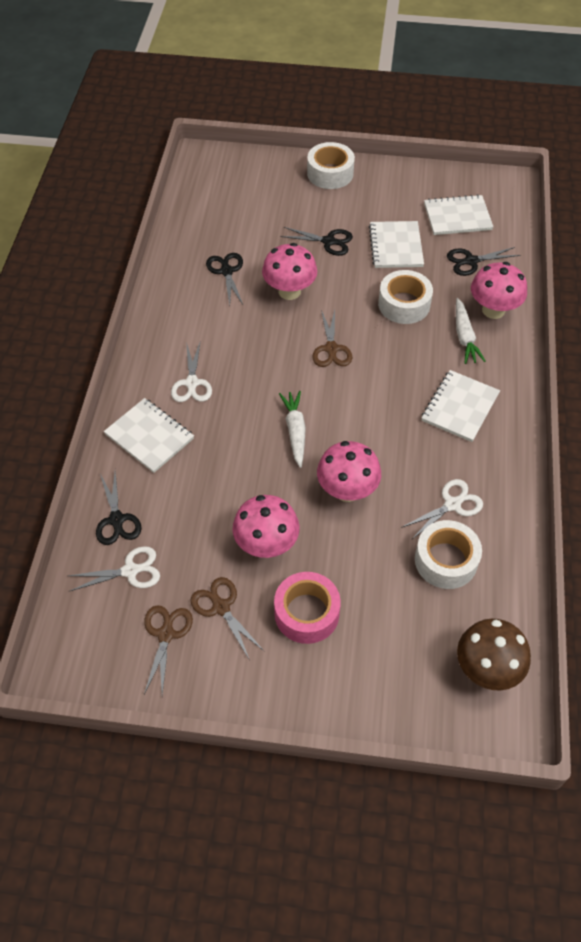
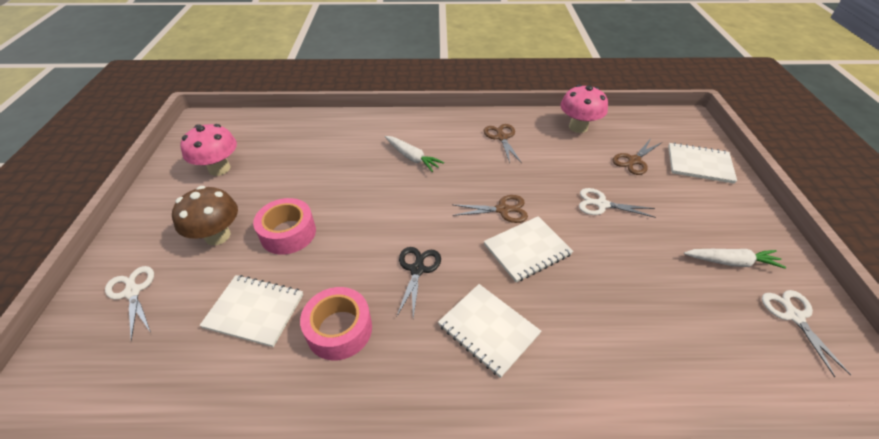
black scissors: 4 -> 1
pink mushroom: 4 -> 2
pink tape: 1 -> 2
white tape: 3 -> 0

